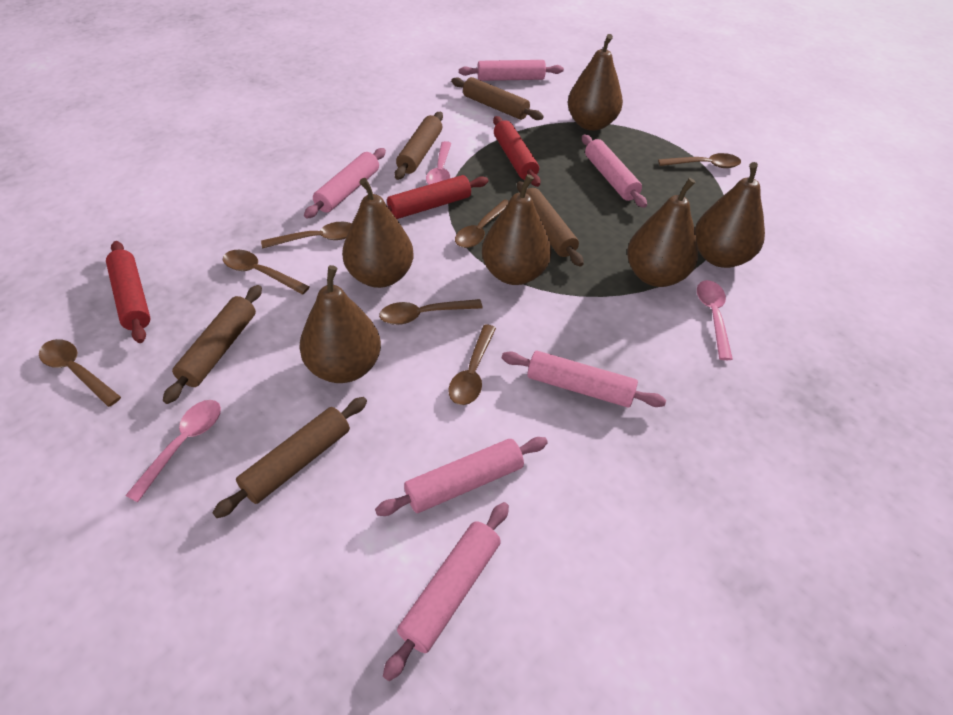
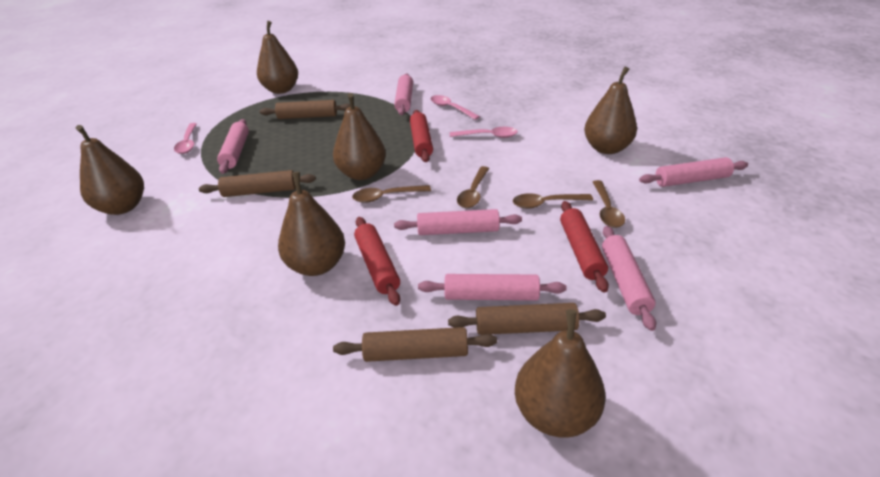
brown rolling pin: 5 -> 4
brown spoon: 7 -> 4

